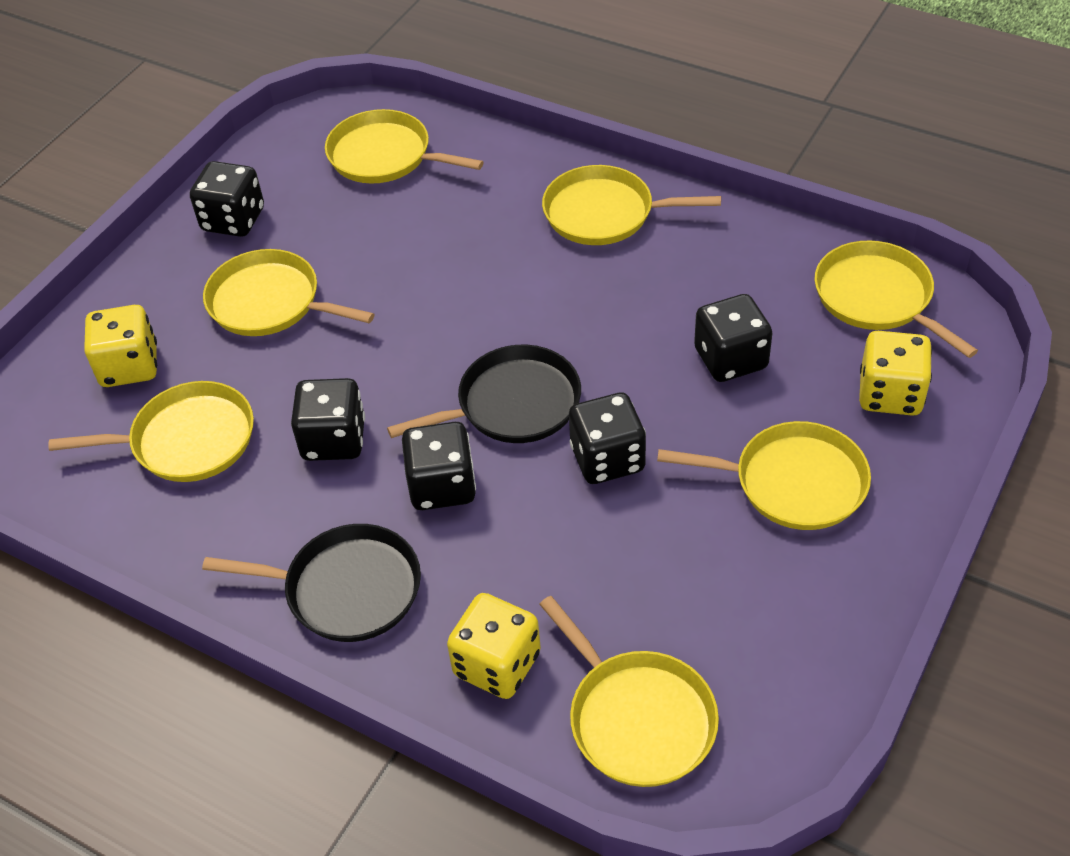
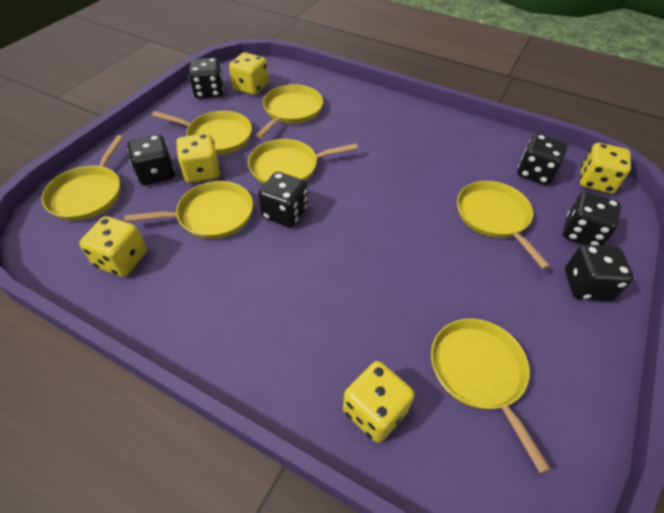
black dice: 5 -> 6
black pan: 2 -> 0
yellow dice: 3 -> 5

